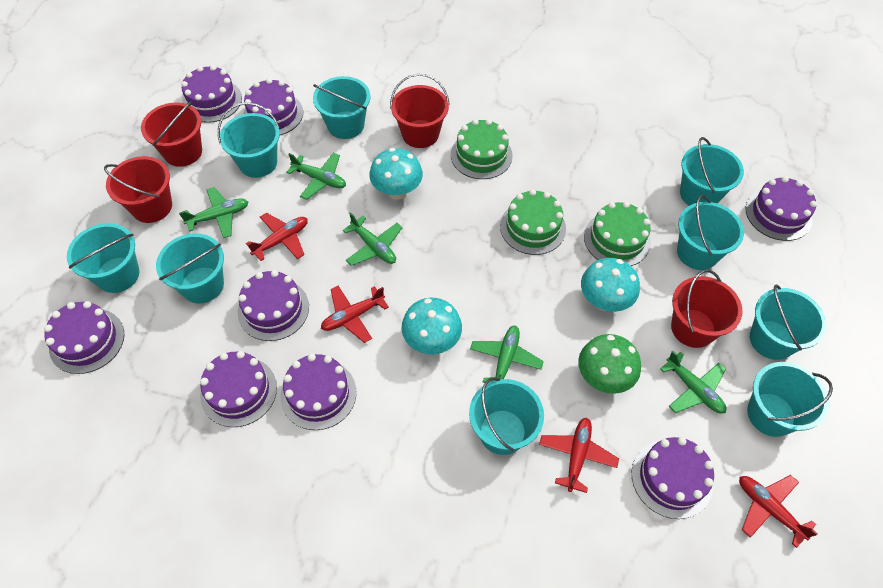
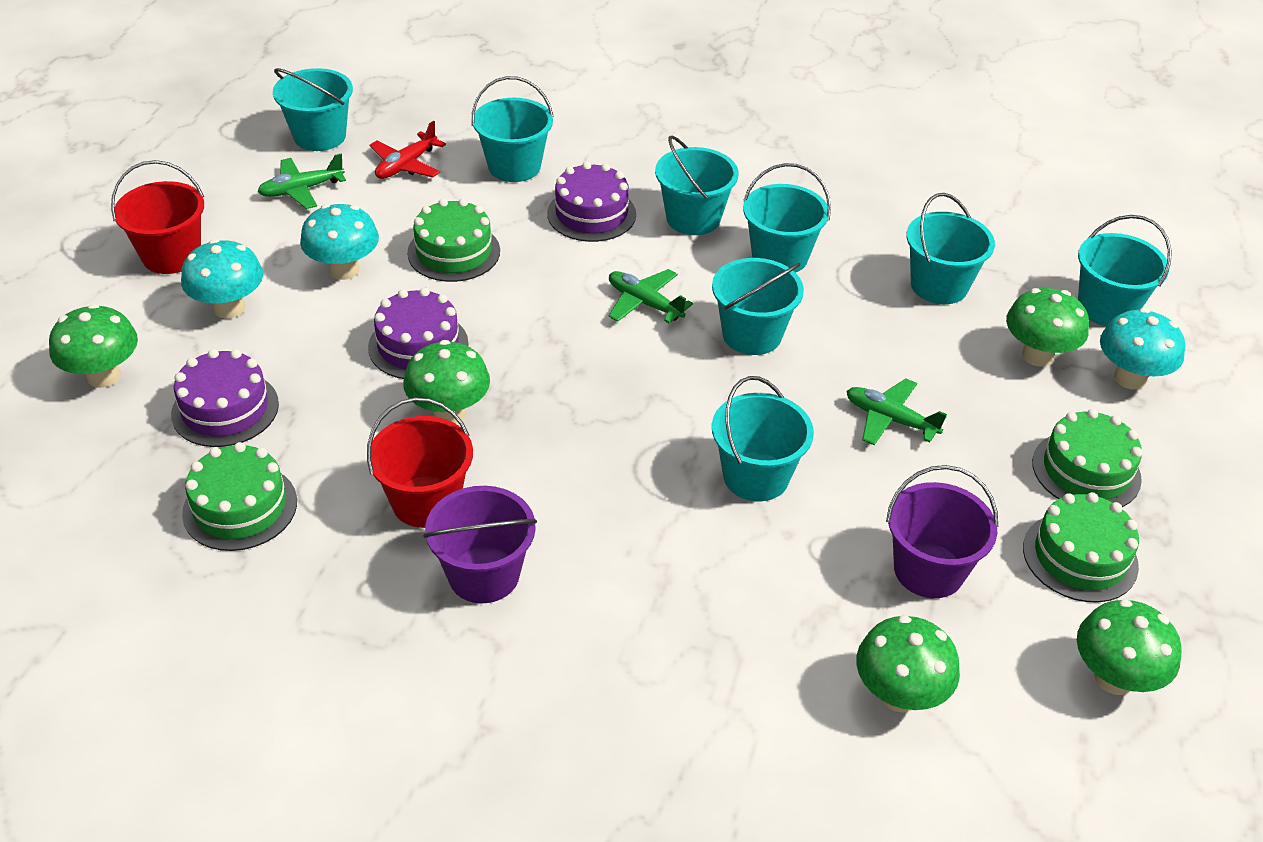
green cake: 3 -> 4
green mushroom: 1 -> 5
green plane: 5 -> 3
purple bucket: 0 -> 2
purple cake: 8 -> 3
red bucket: 4 -> 2
red plane: 4 -> 1
turquoise bucket: 9 -> 8

